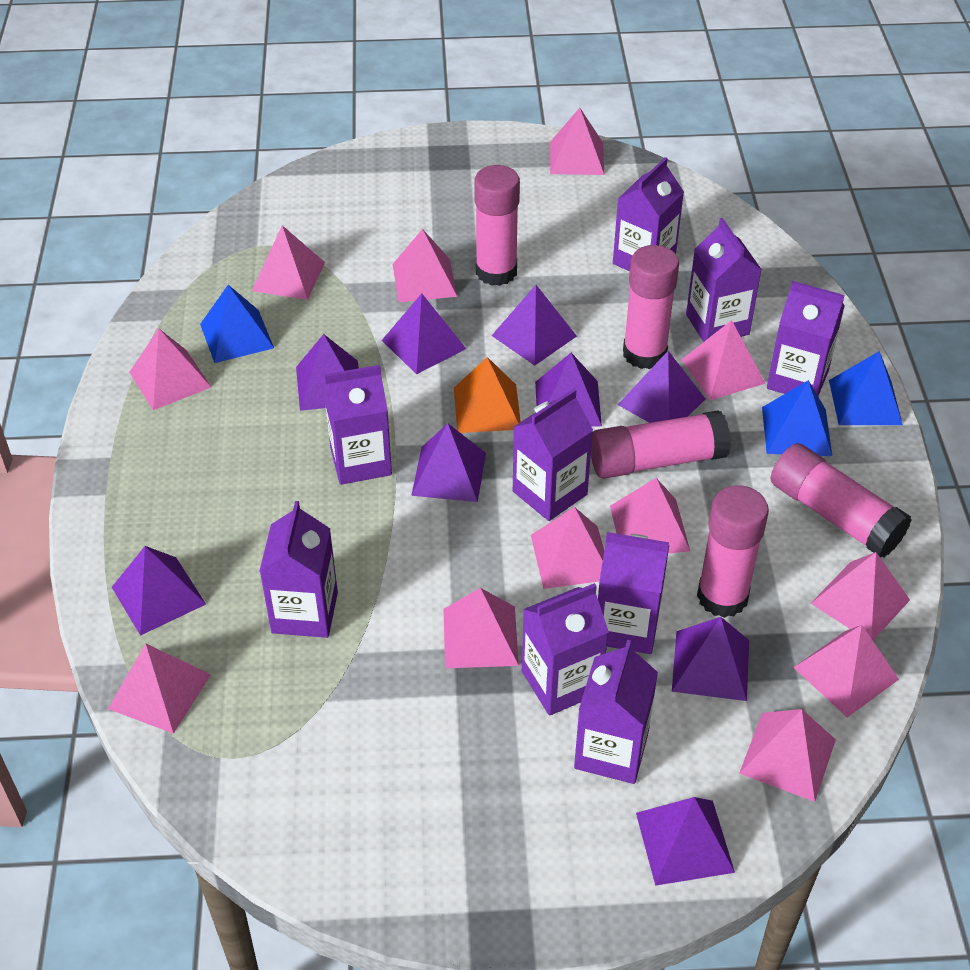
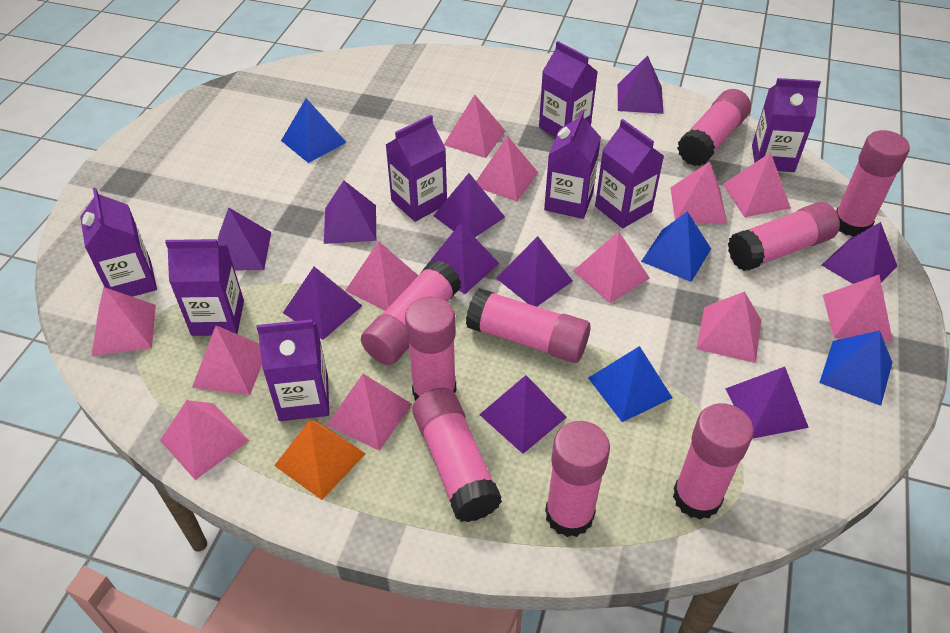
blue pyramid: 3 -> 4
pink glue stick: 5 -> 9
purple carton: 9 -> 8
purple pyramid: 9 -> 10

